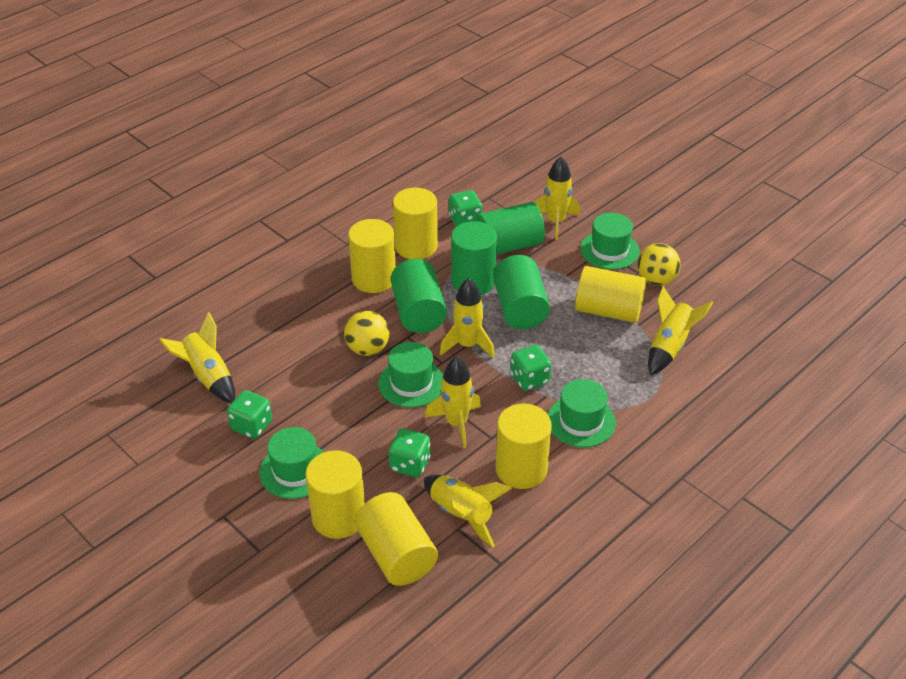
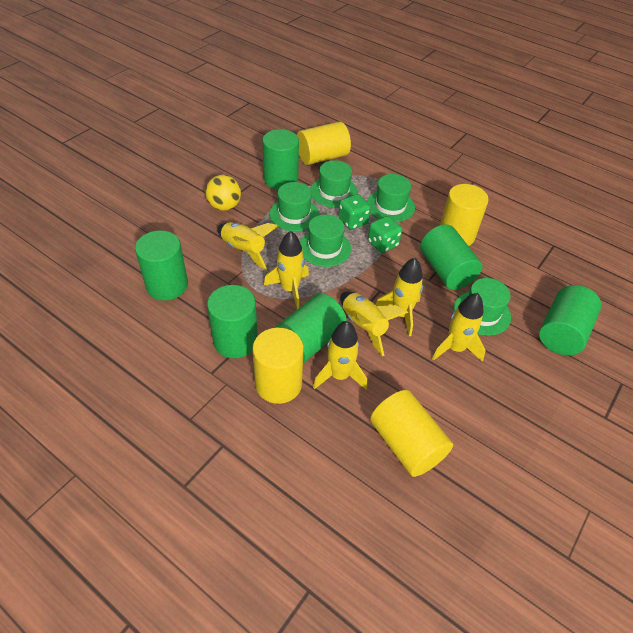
green cylinder: 4 -> 6
green dice: 4 -> 2
green hat: 4 -> 5
yellow ball: 2 -> 1
yellow cylinder: 6 -> 4

